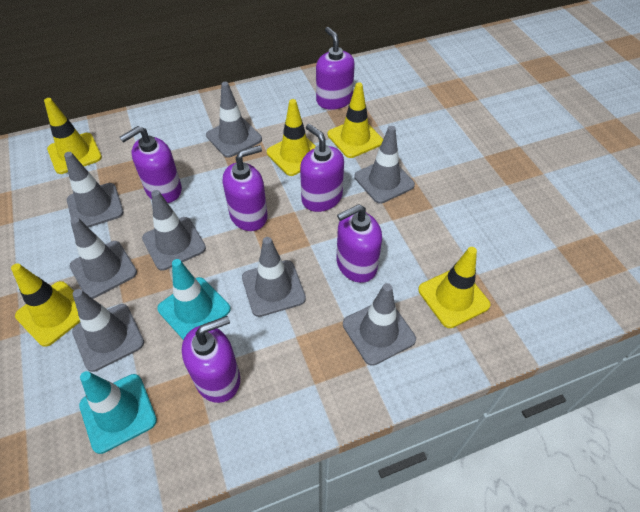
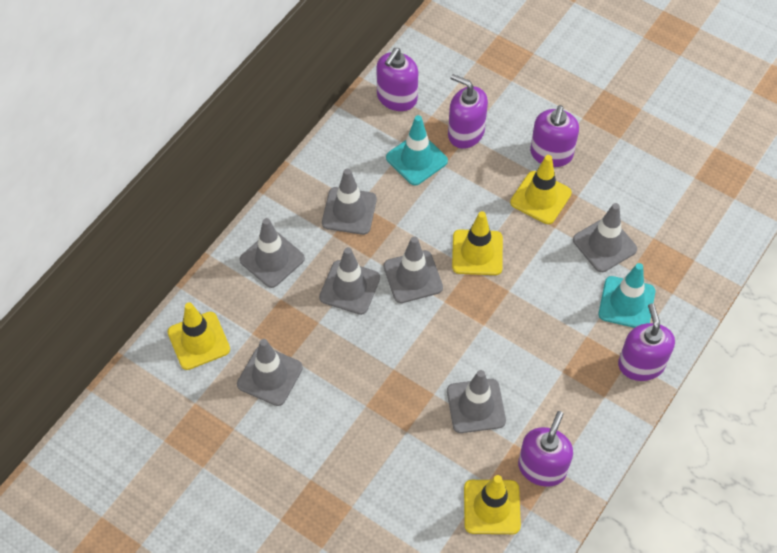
grey traffic cone: 8 -> 7
purple soap dispenser: 6 -> 5
yellow traffic cone: 5 -> 4

